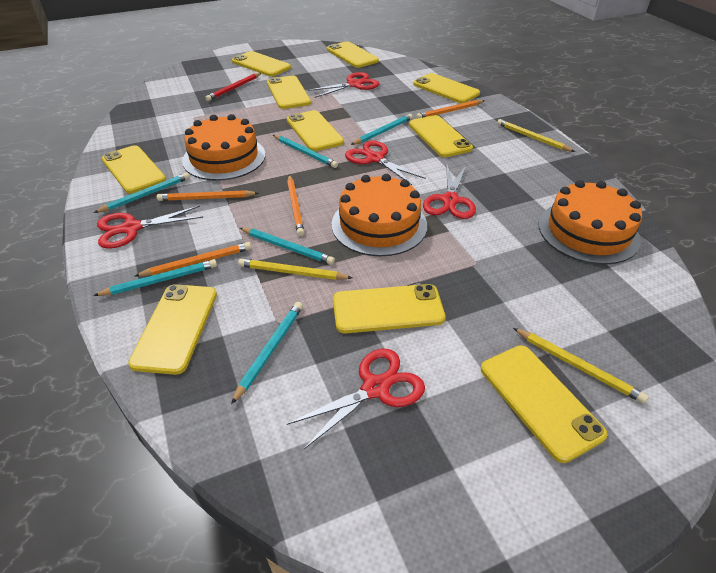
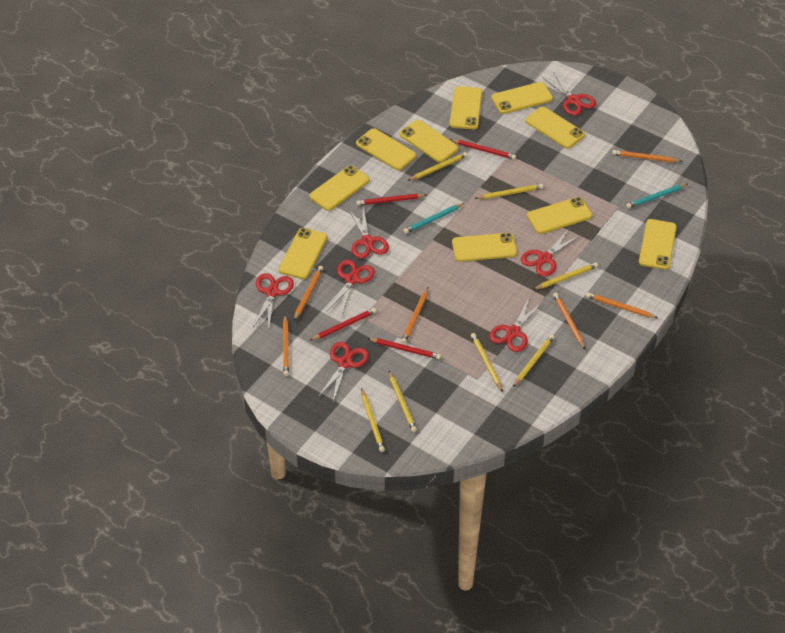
orange cake: 3 -> 0
orange pencil: 4 -> 6
red pencil: 1 -> 4
red scissors: 5 -> 7
turquoise pencil: 6 -> 2
yellow pencil: 3 -> 7

